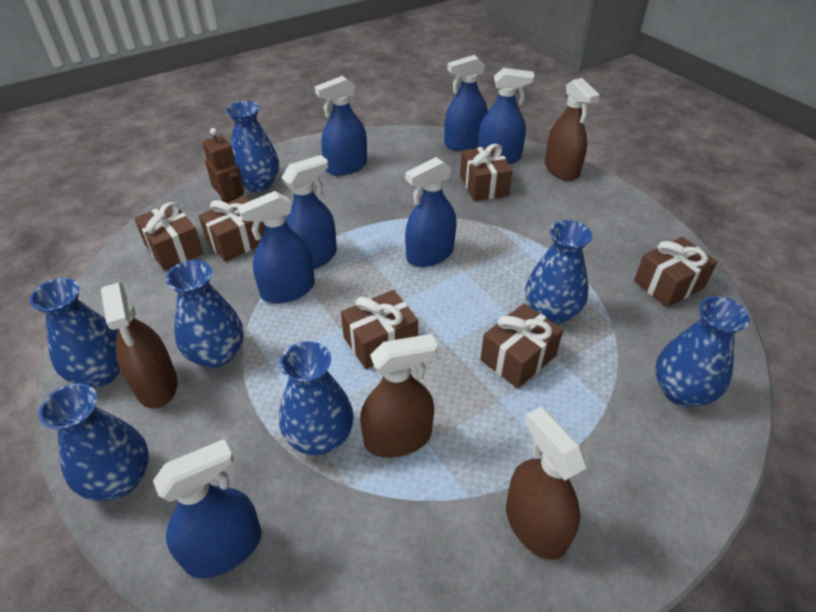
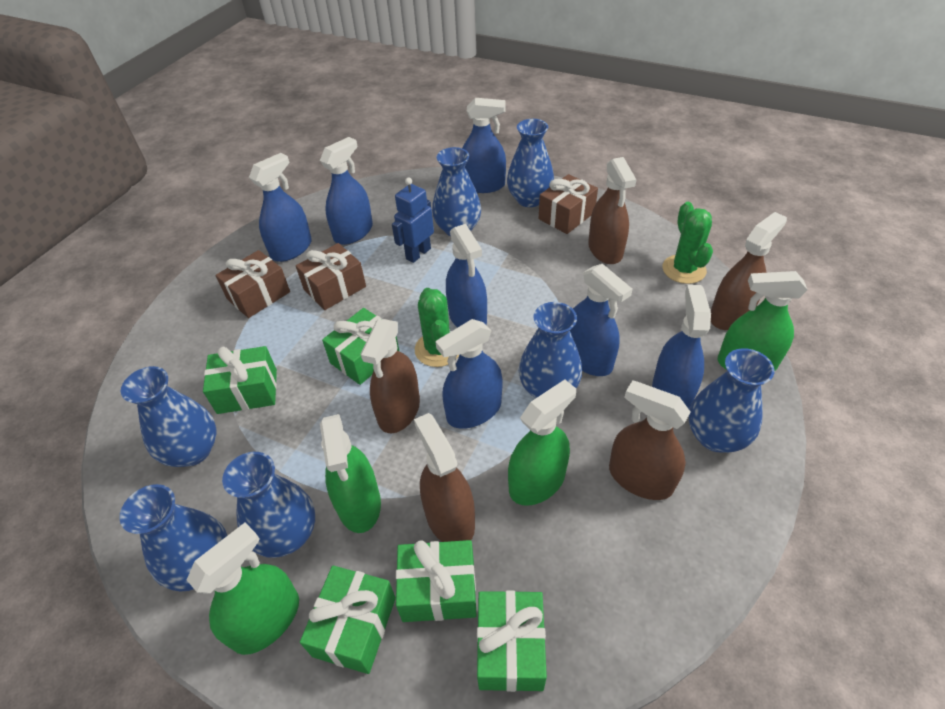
blue robot: 0 -> 1
brown gift: 6 -> 3
brown robot: 1 -> 0
brown spray bottle: 4 -> 5
green cactus: 0 -> 2
green gift: 0 -> 5
green spray bottle: 0 -> 4

